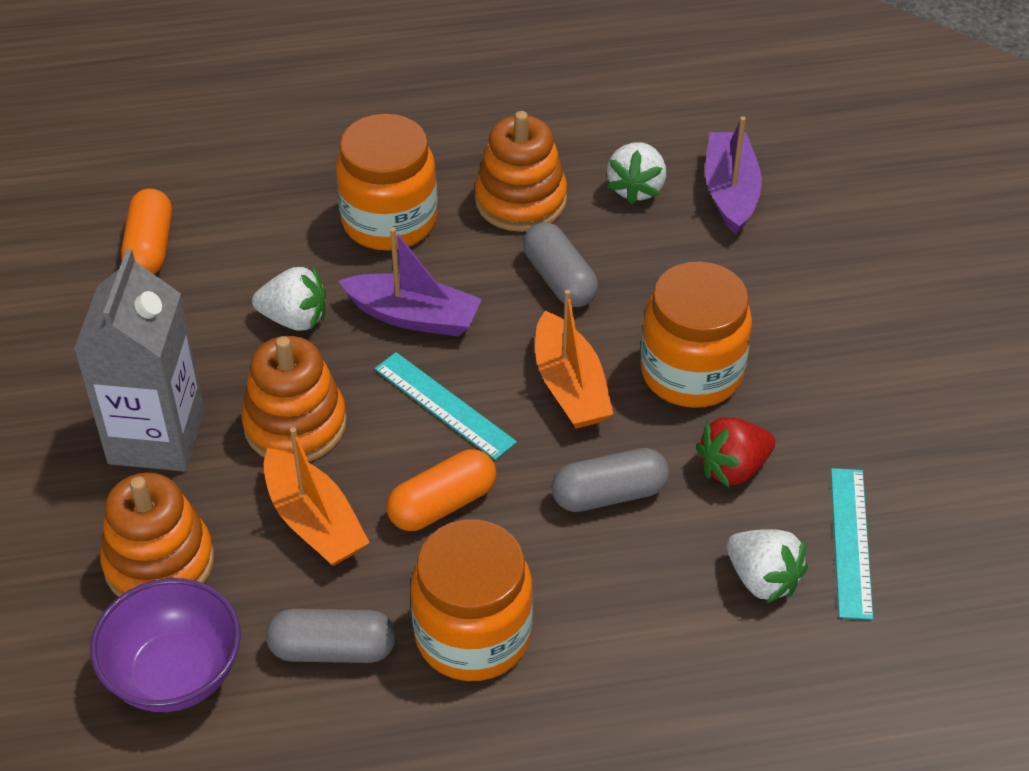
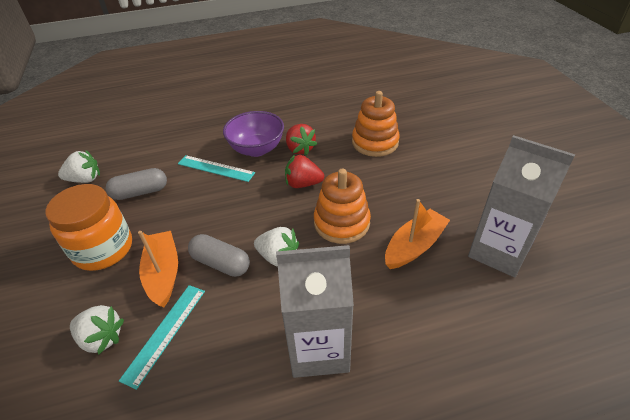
grey capsule: 3 -> 2
grey carton: 1 -> 2
orange capsule: 2 -> 0
orange jar: 3 -> 1
orange stacking toy: 3 -> 2
purple boat: 2 -> 0
red strawberry: 1 -> 2

